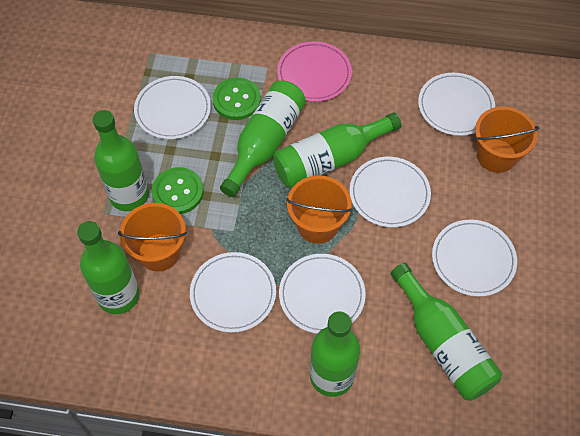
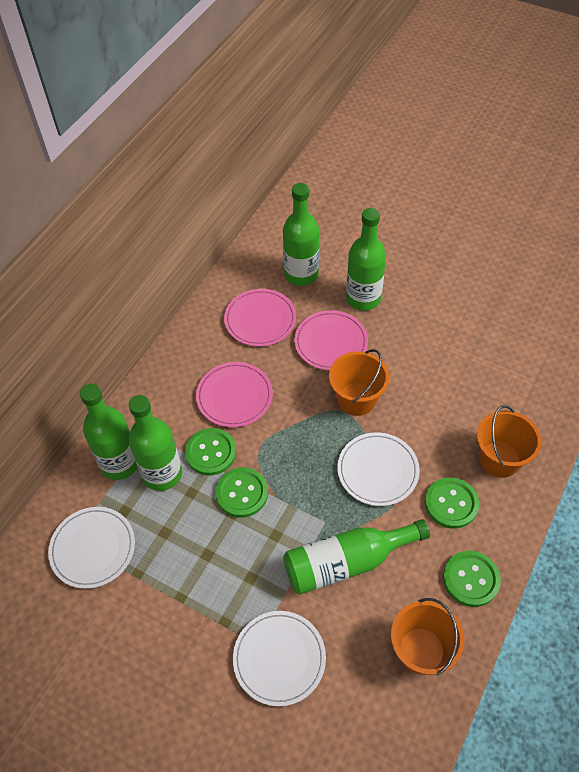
green bottle: 6 -> 5
green button: 2 -> 4
pink plate: 1 -> 3
white plate: 6 -> 3

